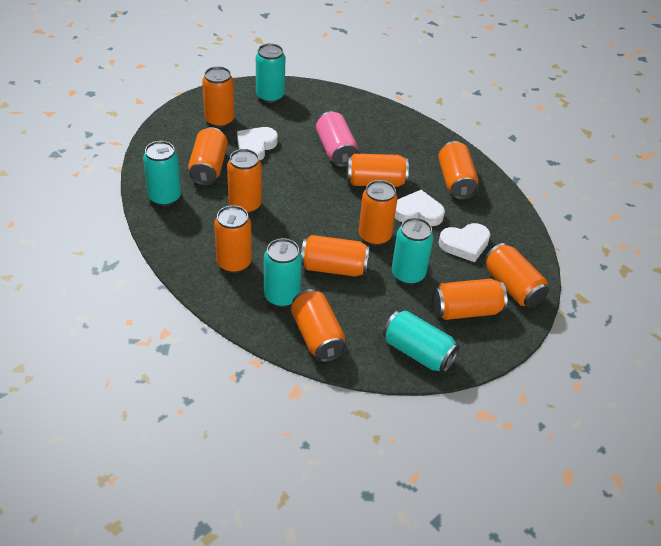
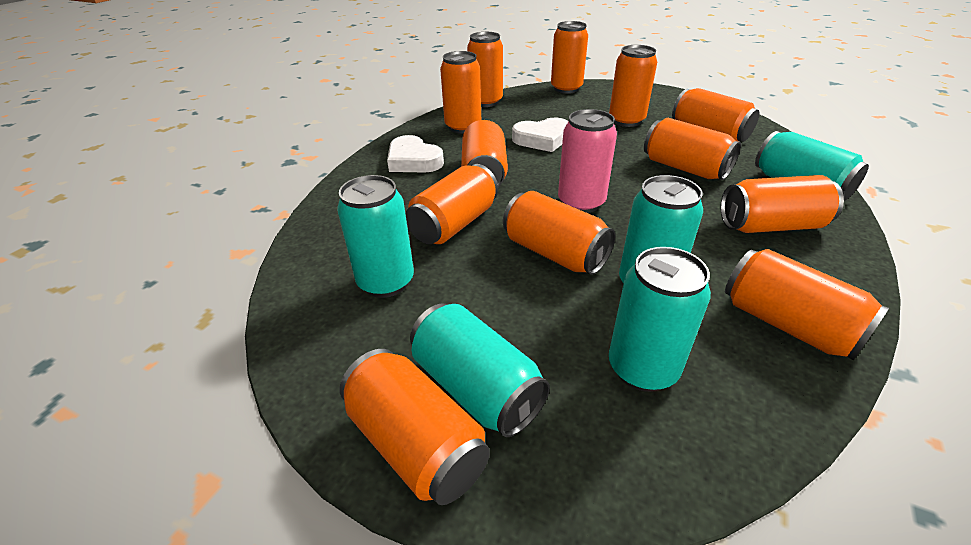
orange can: 11 -> 12
white heart: 3 -> 2

